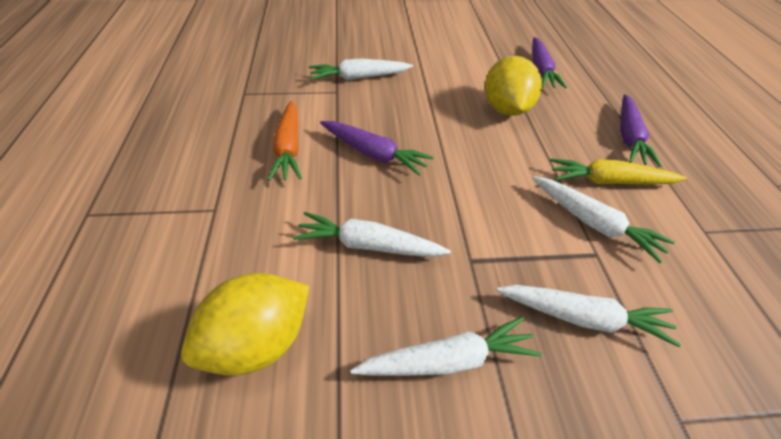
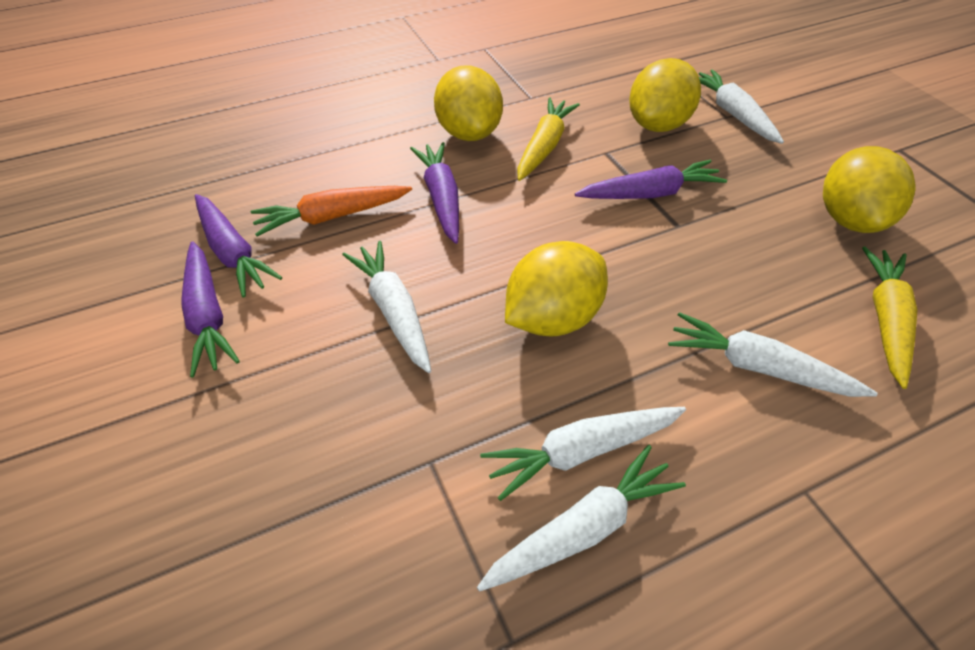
purple carrot: 3 -> 4
yellow carrot: 1 -> 2
yellow lemon: 2 -> 4

